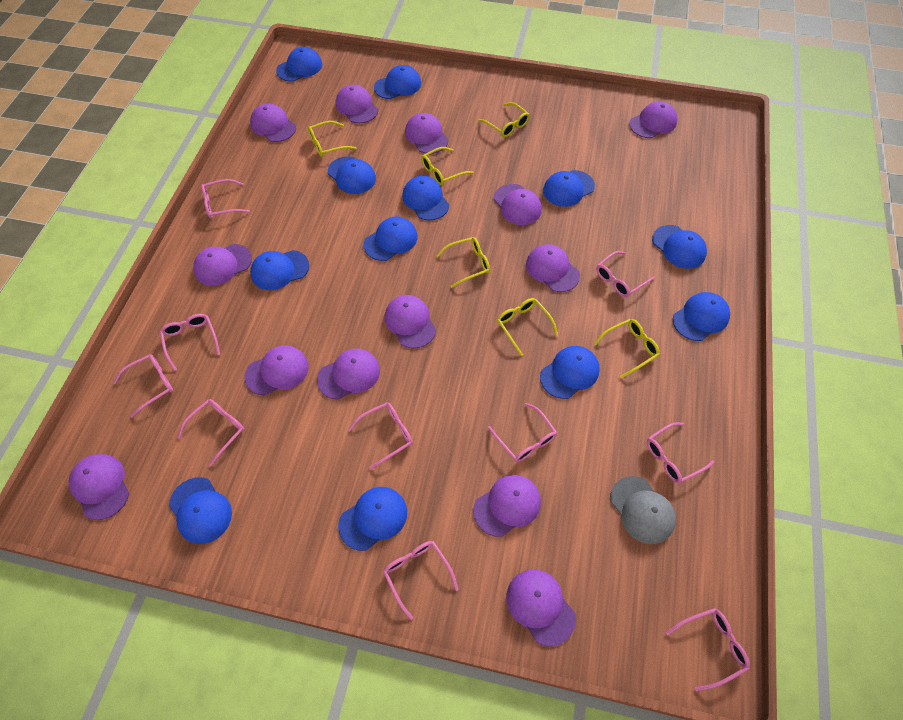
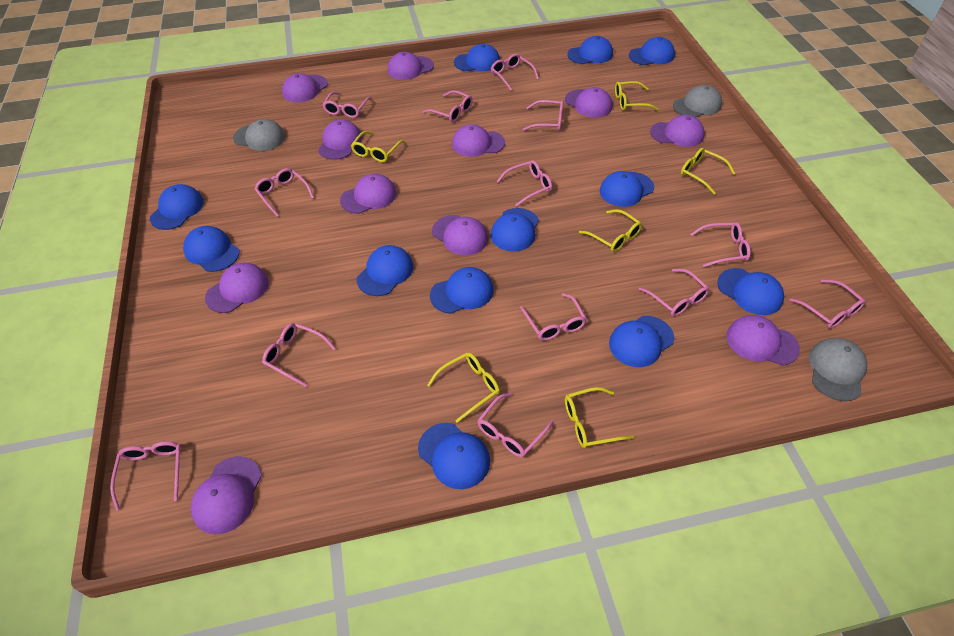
grey cap: 1 -> 3
pink glasses: 10 -> 13
purple cap: 13 -> 11

